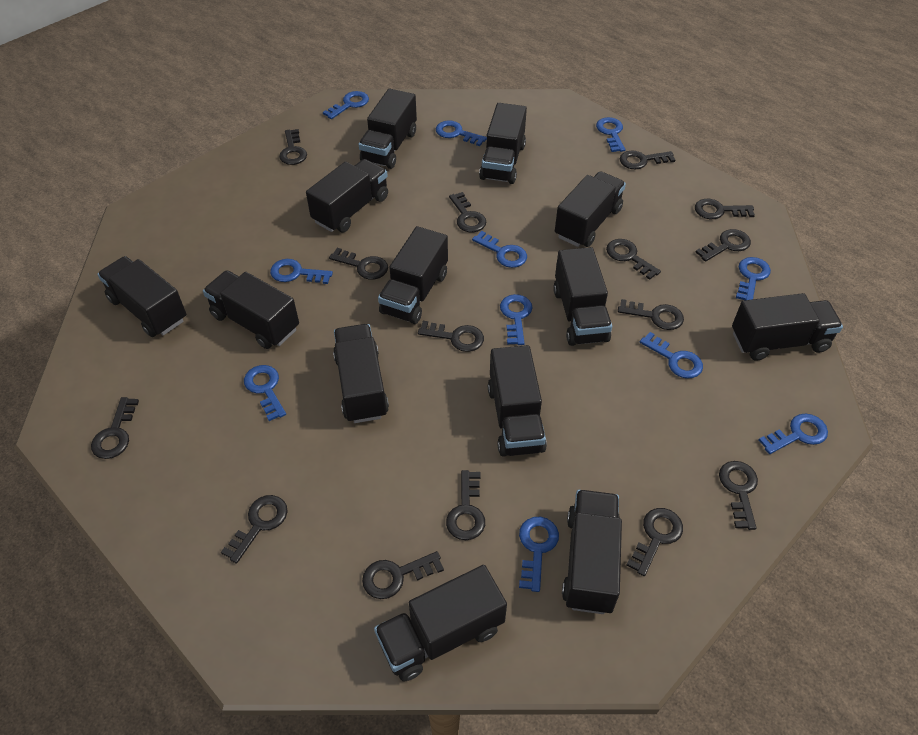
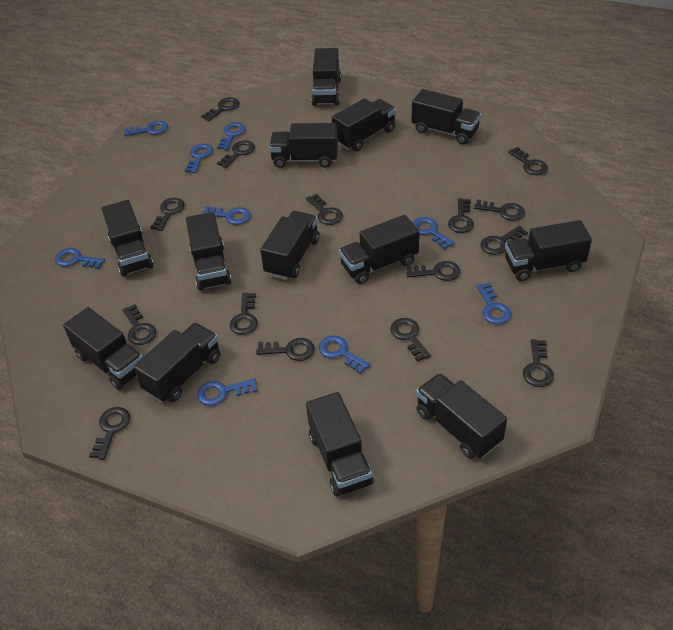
blue key: 11 -> 9

